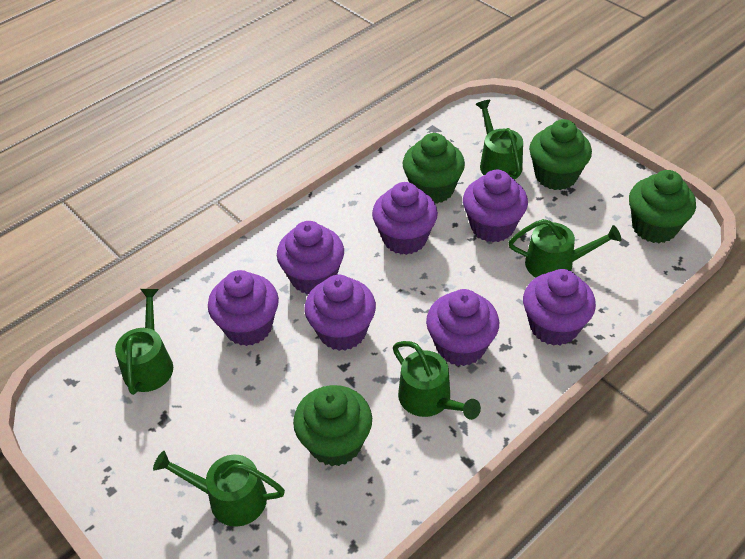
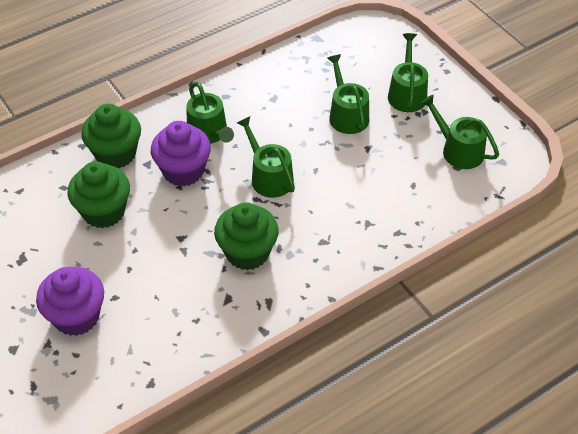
green cupcake: 4 -> 3
purple cupcake: 7 -> 2

